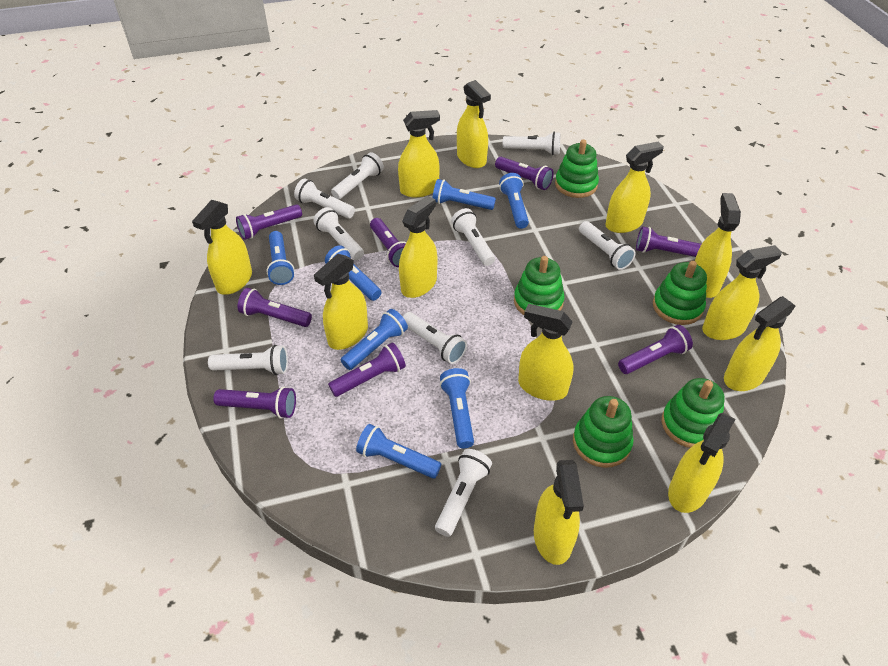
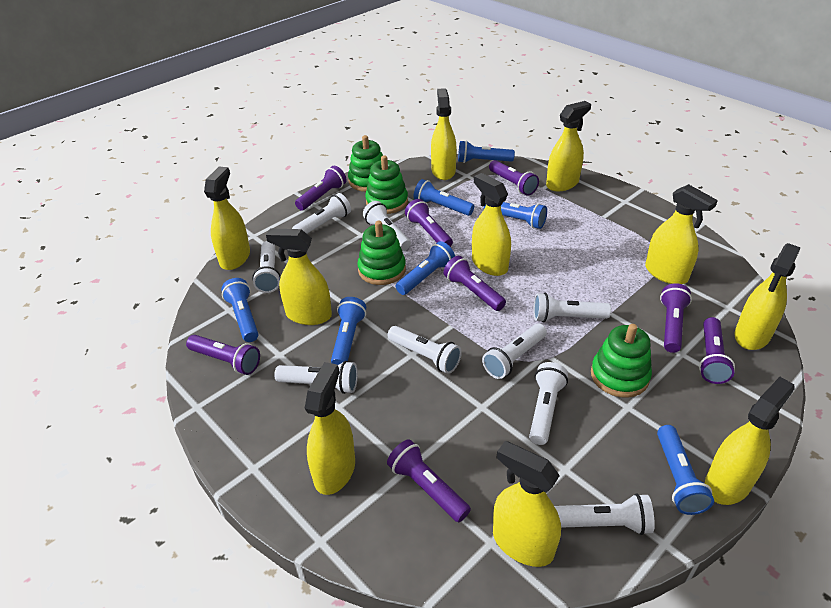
green stacking toy: 5 -> 4
yellow spray bottle: 12 -> 10

